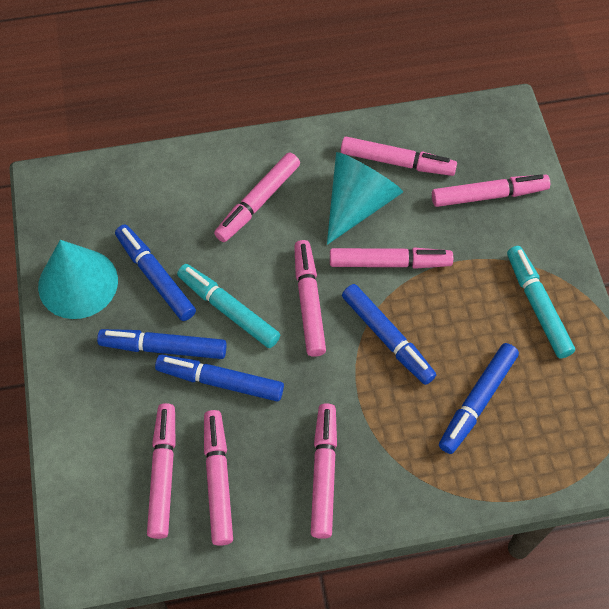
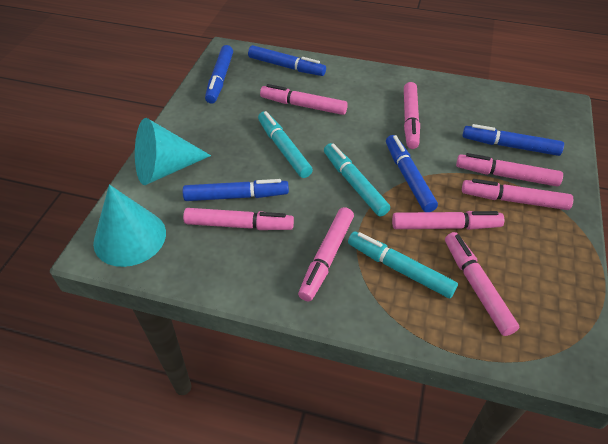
turquoise marker: 2 -> 3

